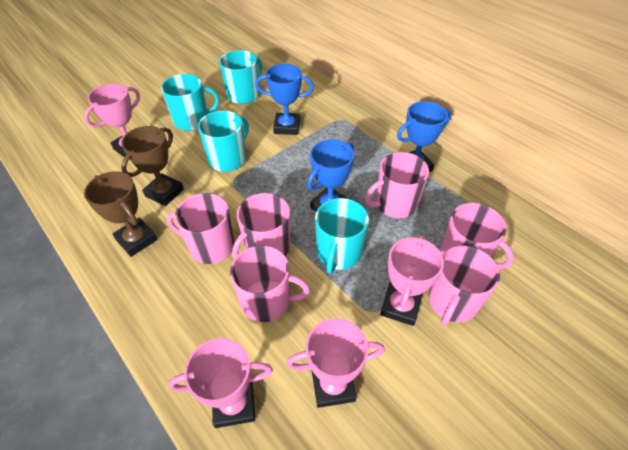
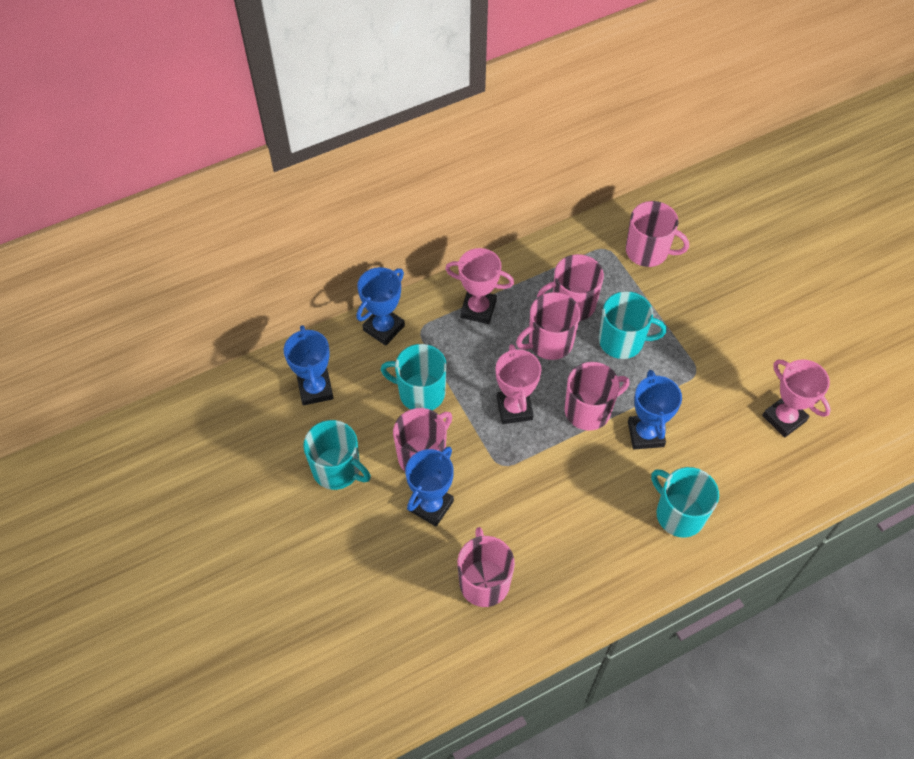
blue trophy: 3 -> 4
brown trophy: 2 -> 0
pink trophy: 4 -> 3

